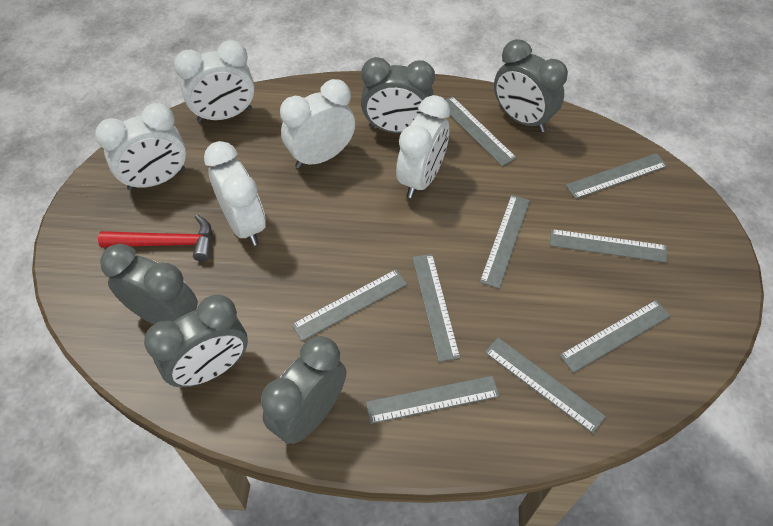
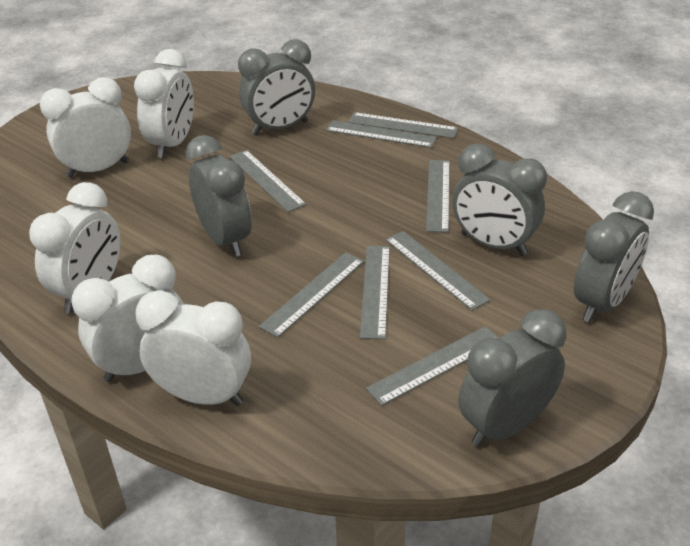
grey ruler: 9 -> 8
red hammer: 1 -> 0

